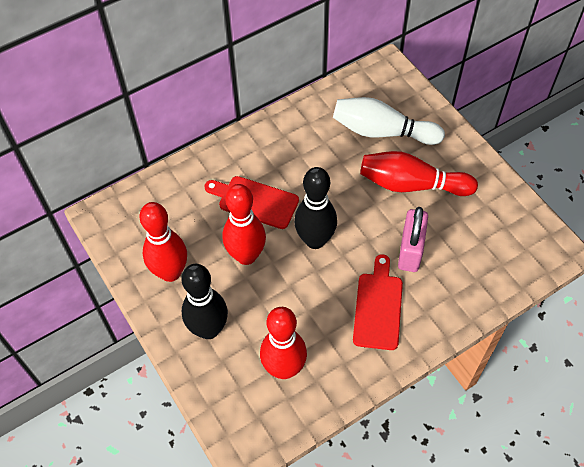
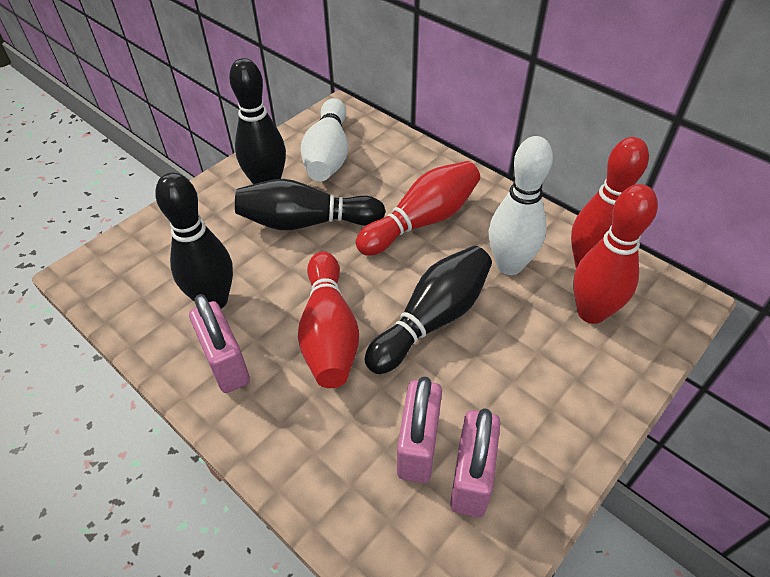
black bowling pin: 2 -> 4
pink padlock: 1 -> 3
red cutting board: 2 -> 0
white bowling pin: 1 -> 2

